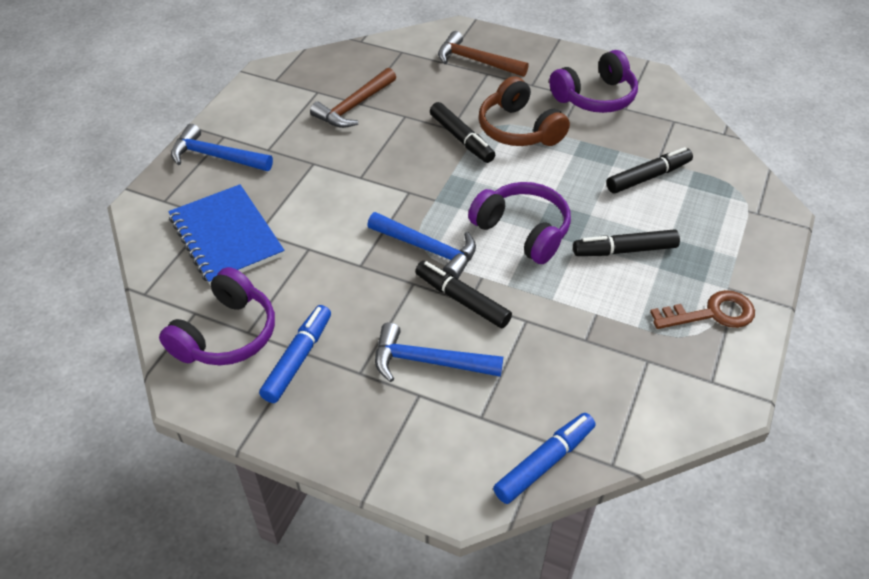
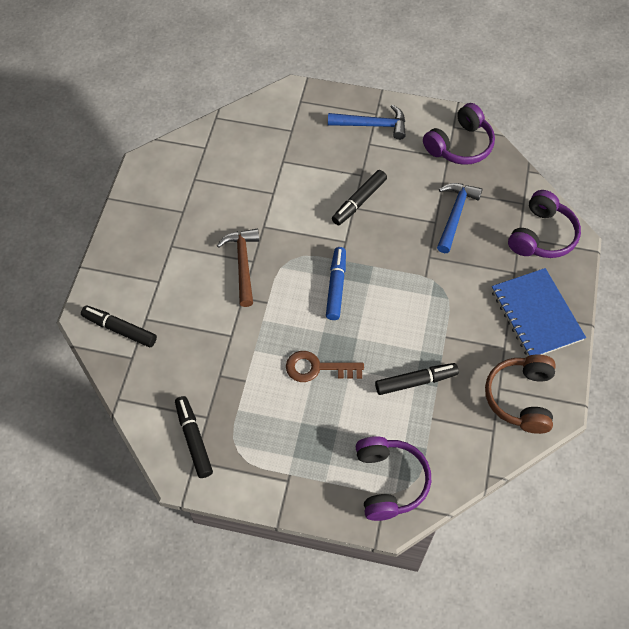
blue hammer: 3 -> 2
blue marker: 2 -> 1
brown hammer: 2 -> 1

